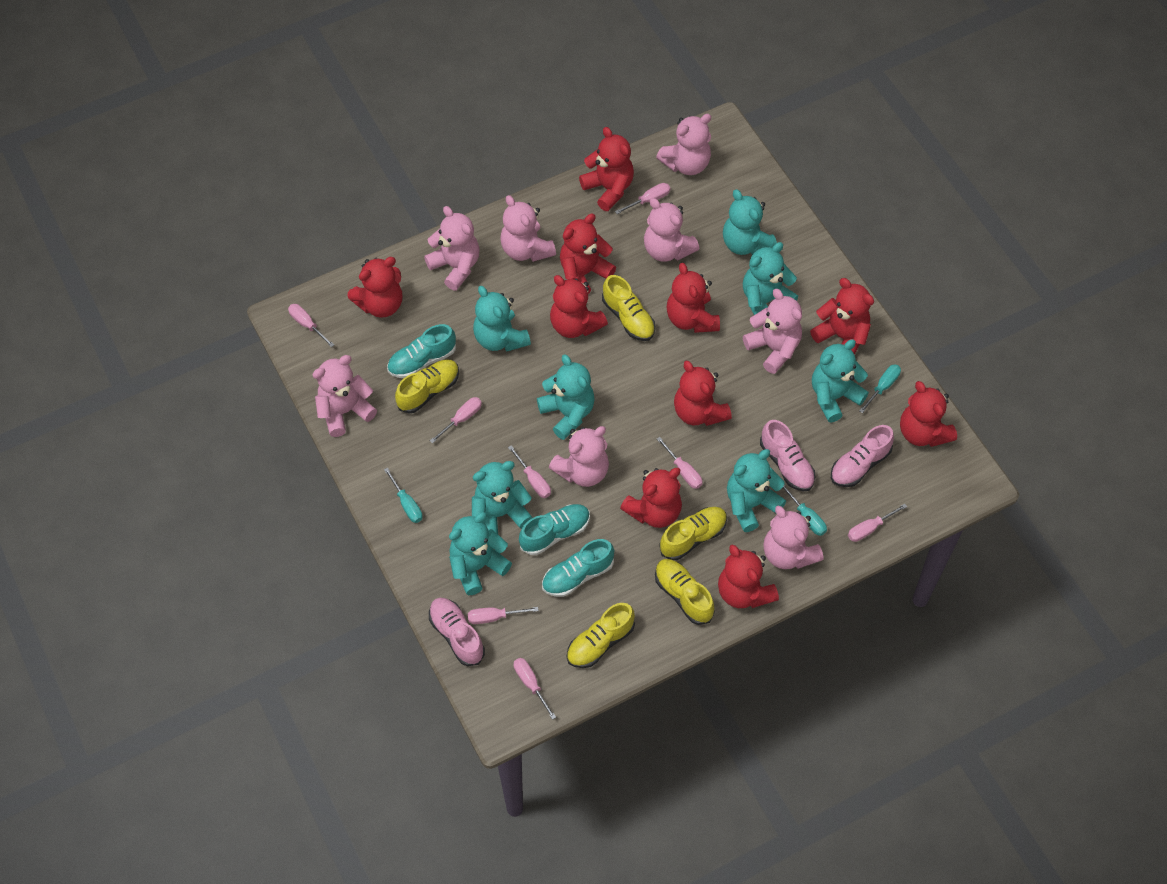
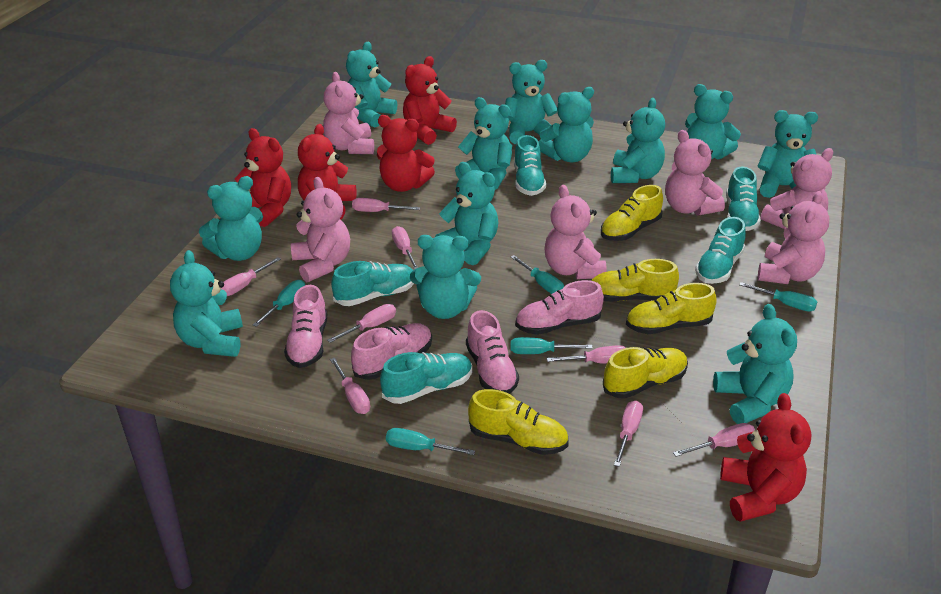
pink shoe: 3 -> 4
pink teddy bear: 8 -> 6
red teddy bear: 10 -> 5
turquoise screwdriver: 3 -> 5
turquoise shoe: 3 -> 5
turquoise teddy bear: 8 -> 12

